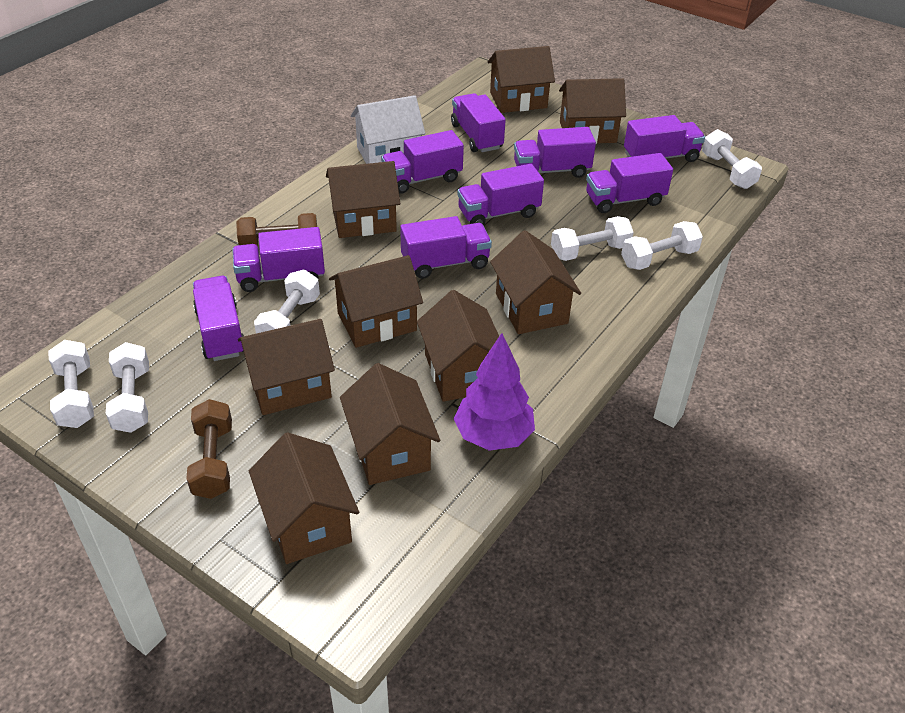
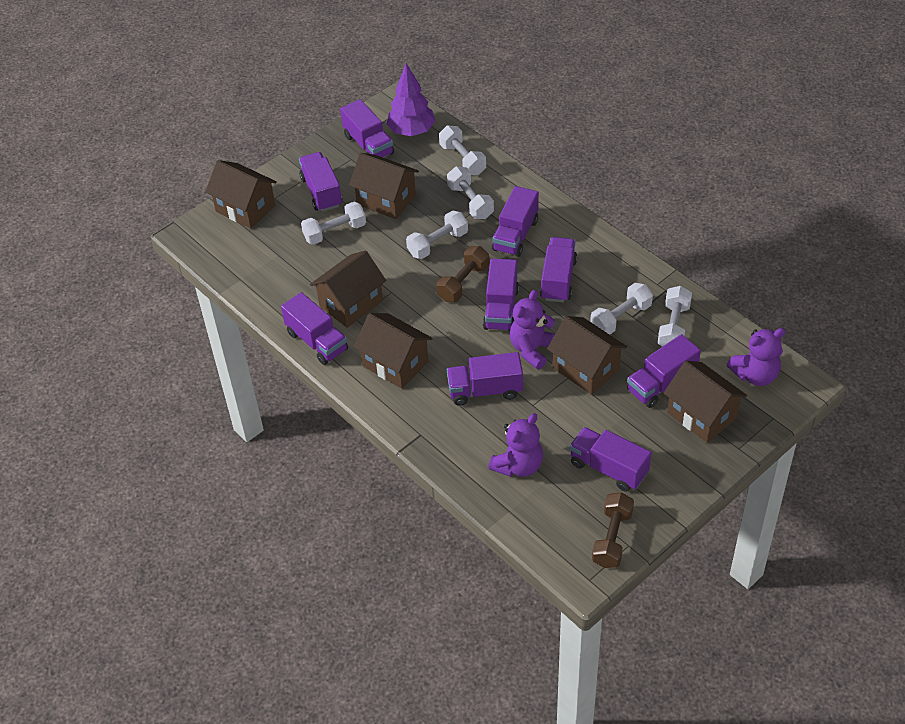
brown house: 9 -> 6
purple teddy bear: 0 -> 3
white house: 1 -> 0

